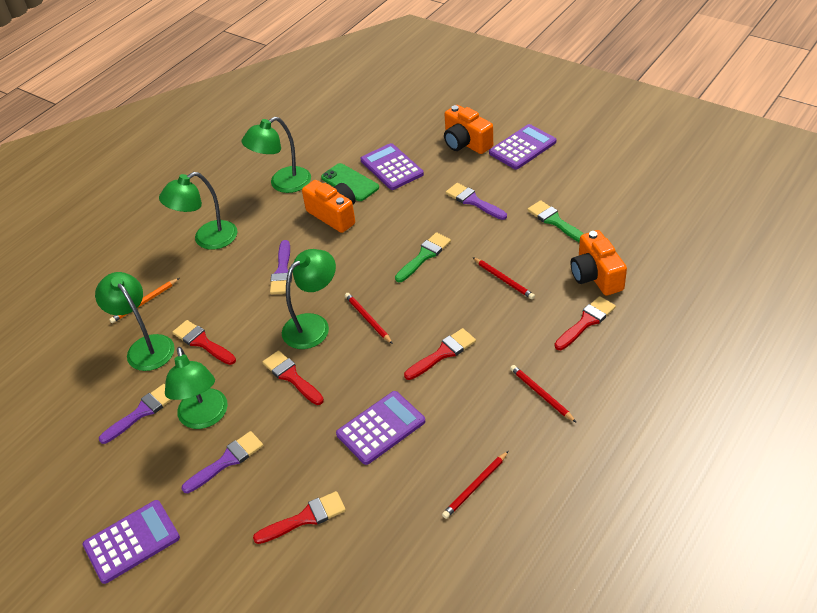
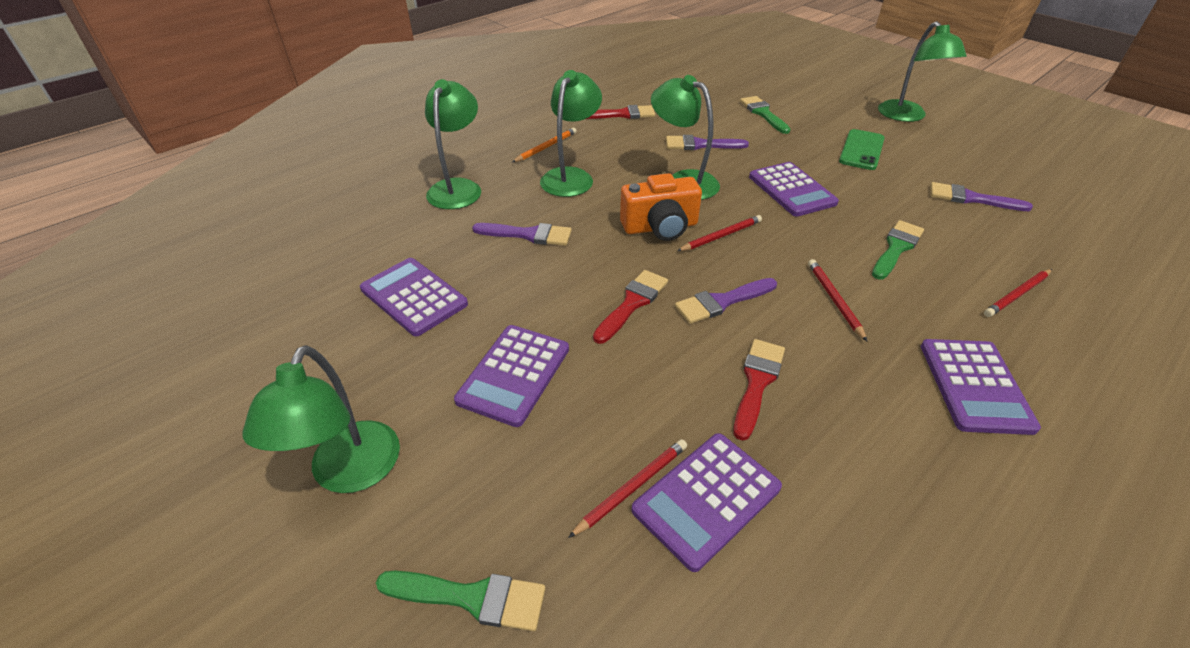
green brush: 2 -> 3
orange camera: 3 -> 1
purple calculator: 4 -> 5
red brush: 5 -> 3

